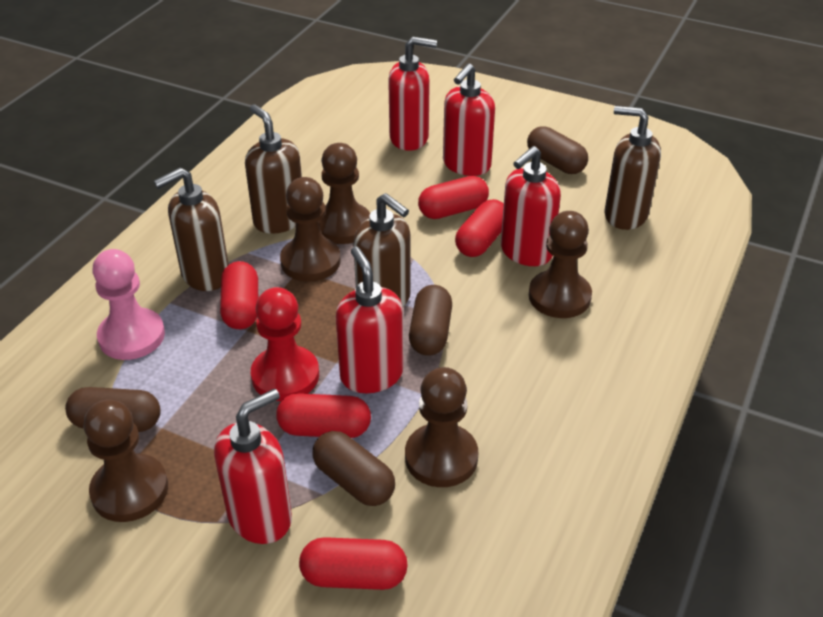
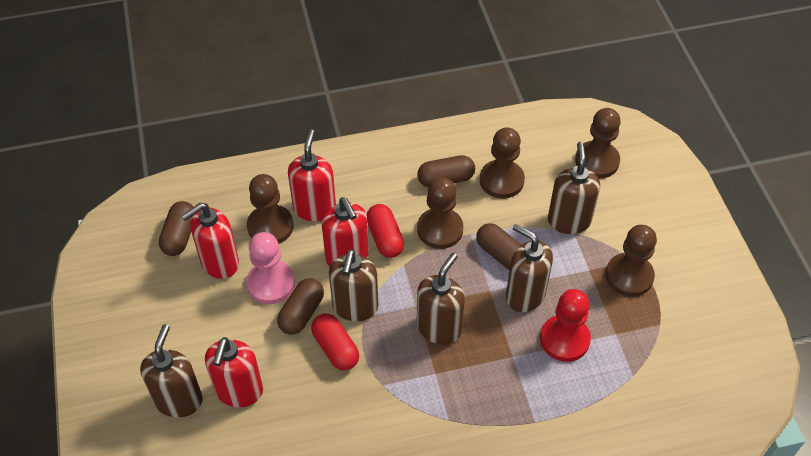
brown soap dispenser: 4 -> 5
red capsule: 5 -> 2
red soap dispenser: 5 -> 4

